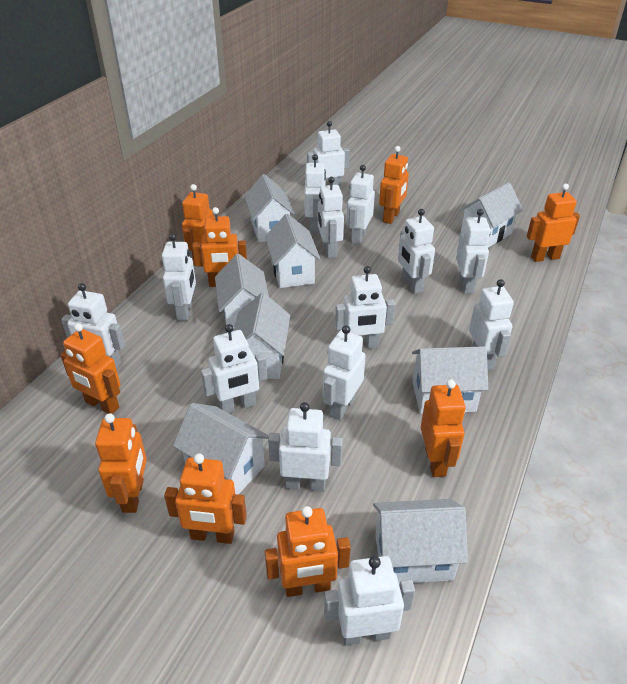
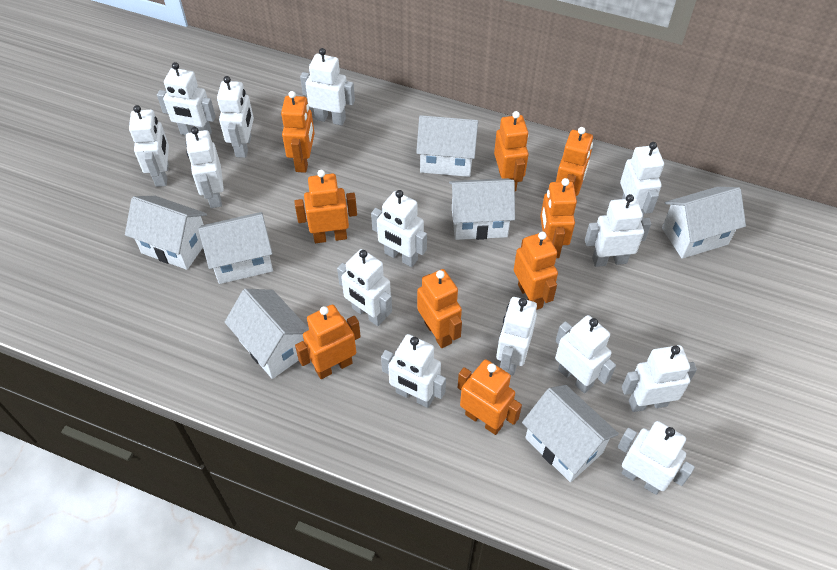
white house: 8 -> 7

